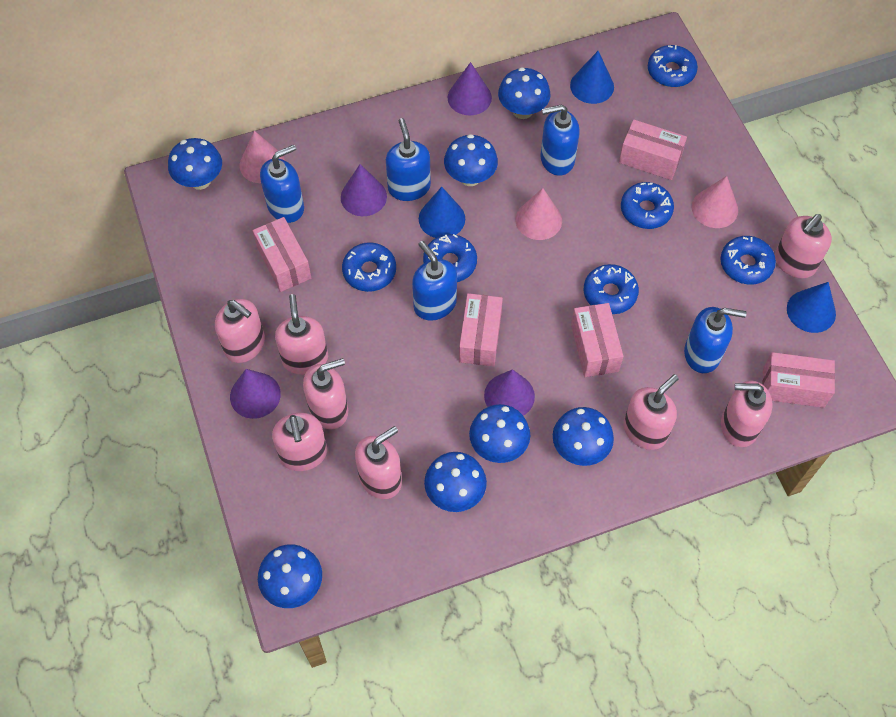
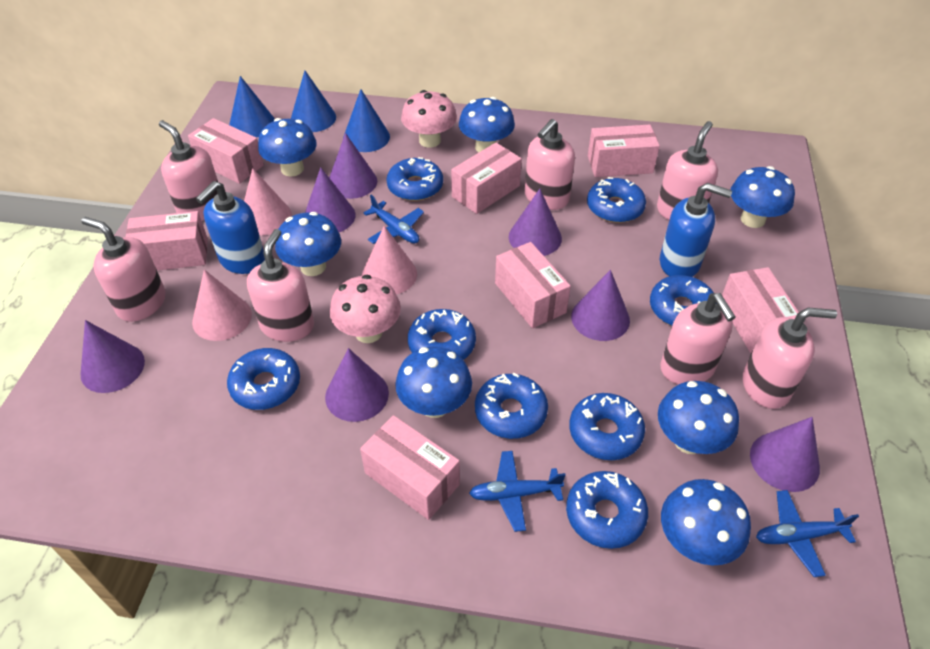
blue donut: 6 -> 8
blue plane: 0 -> 3
blue soap dispenser: 5 -> 2
pink box: 5 -> 7
pink mushroom: 0 -> 2
pink soap dispenser: 8 -> 7
purple cone: 4 -> 7

